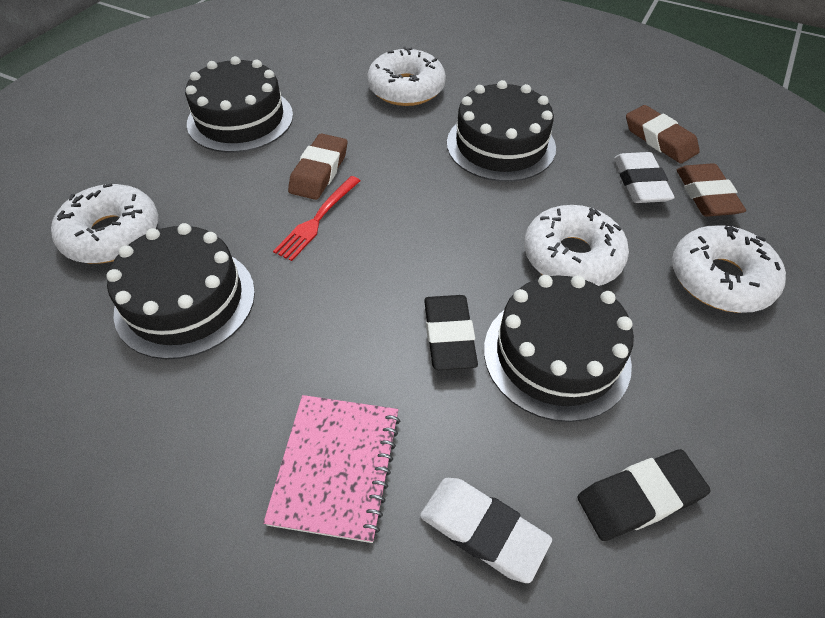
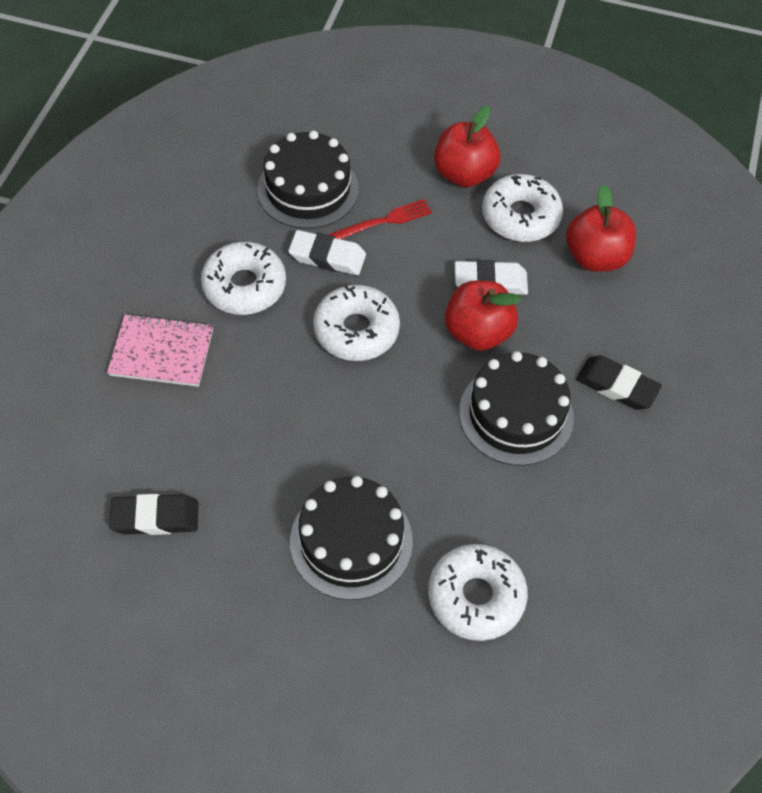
black cake: 4 -> 3
brown eraser: 3 -> 0
red apple: 0 -> 3

